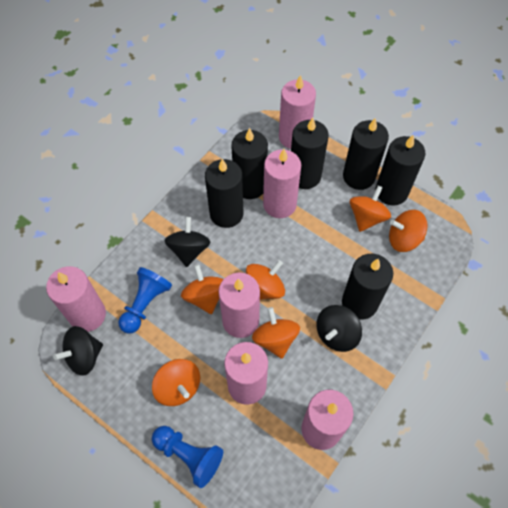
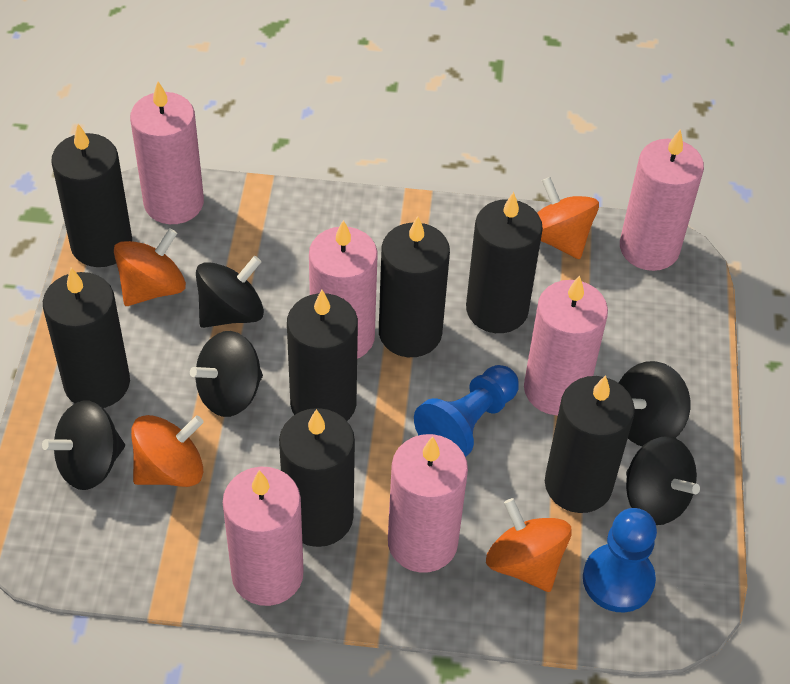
black candle: 6 -> 7
black spinning top: 3 -> 5
orange spinning top: 6 -> 4

